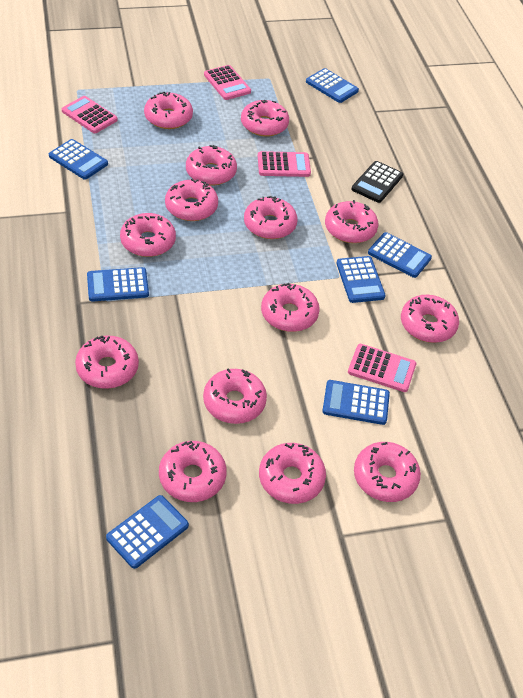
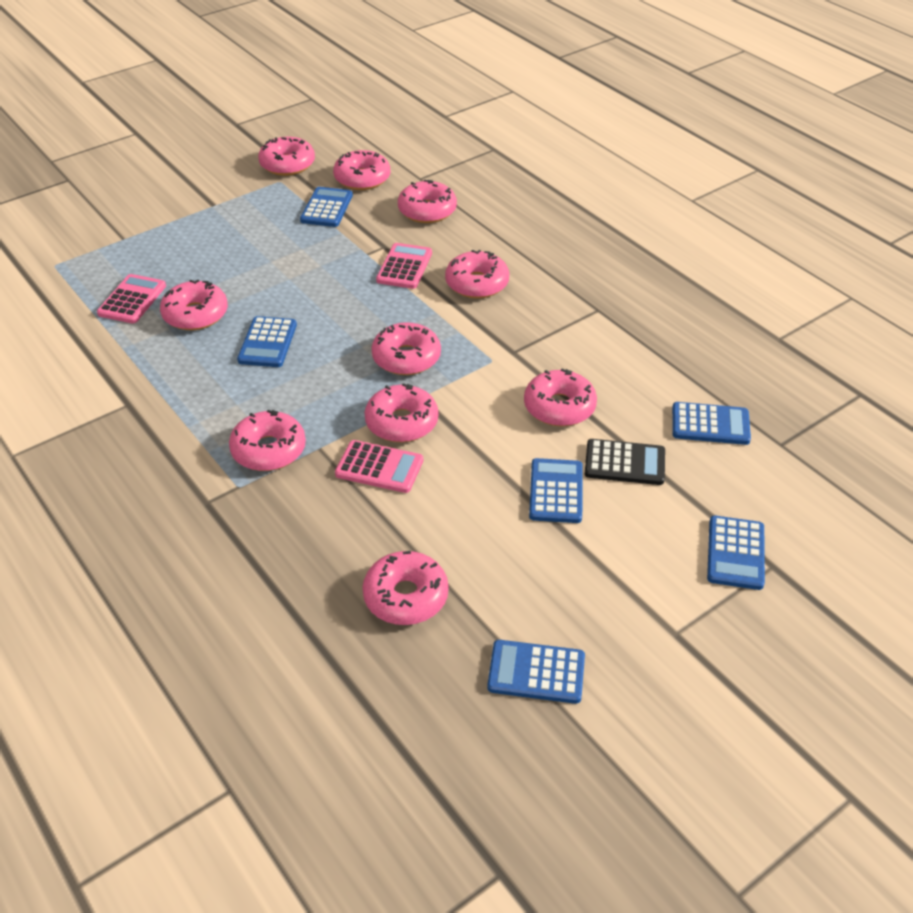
blue calculator: 7 -> 6
pink calculator: 4 -> 3
pink donut: 14 -> 10

